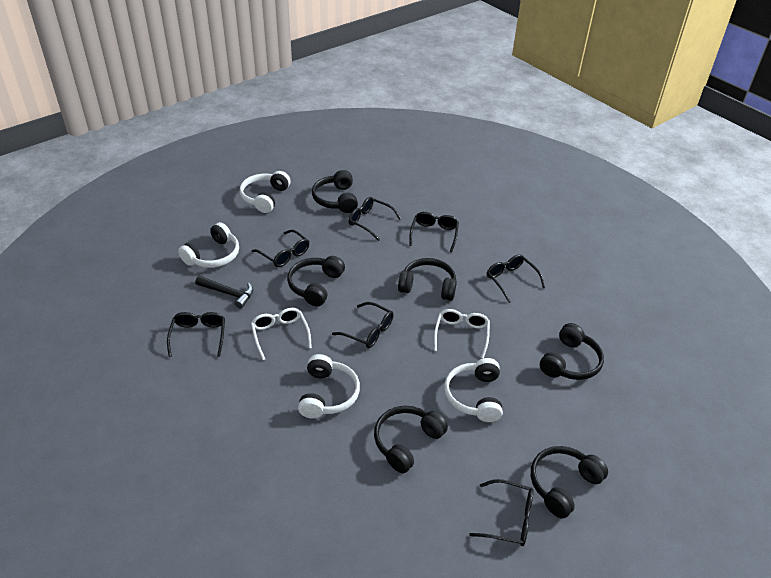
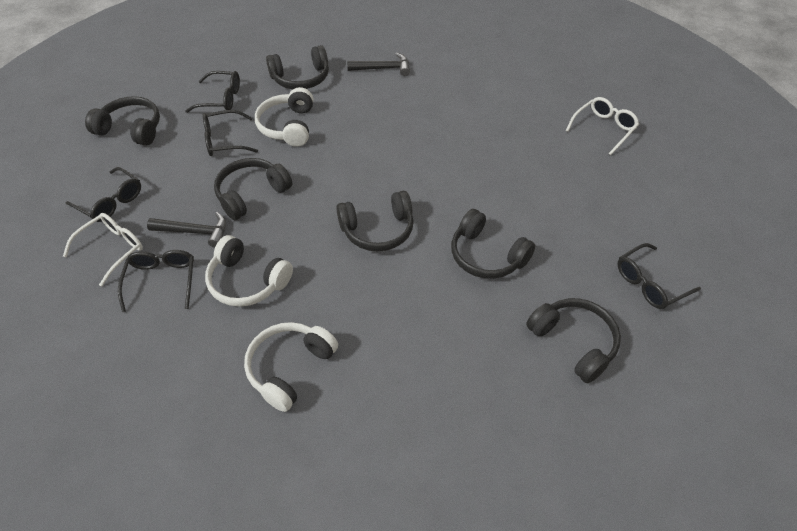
black glasses: 7 -> 5
black hammer: 1 -> 2
white headphones: 4 -> 3

